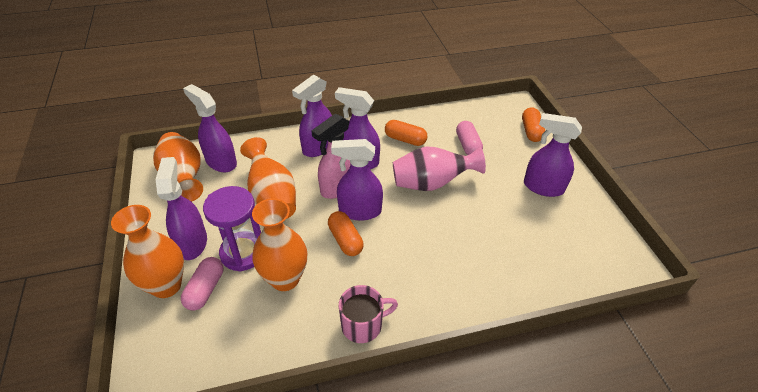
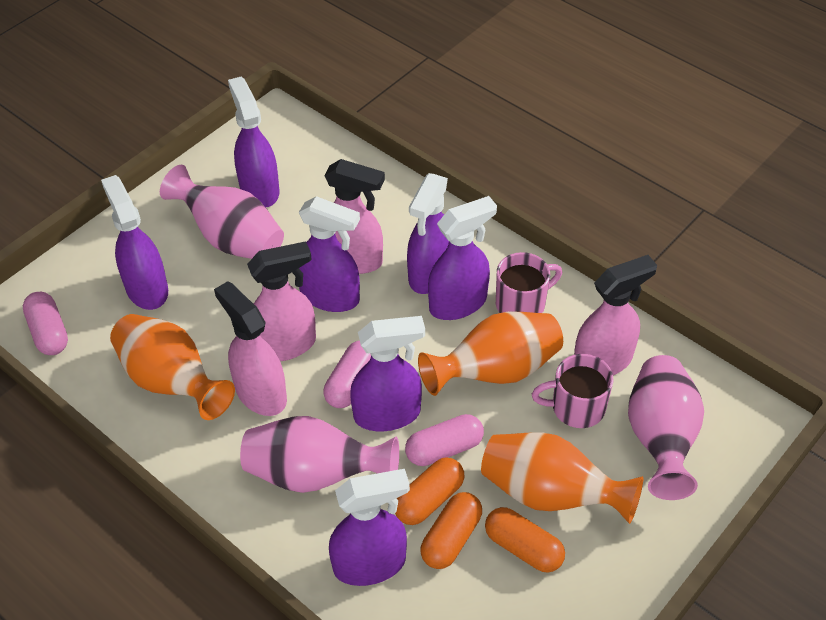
orange vase: 4 -> 3
pink capsule: 2 -> 3
pink mug: 1 -> 2
pink spray bottle: 1 -> 4
pink vase: 1 -> 3
purple hourglass: 1 -> 0
purple spray bottle: 6 -> 7

